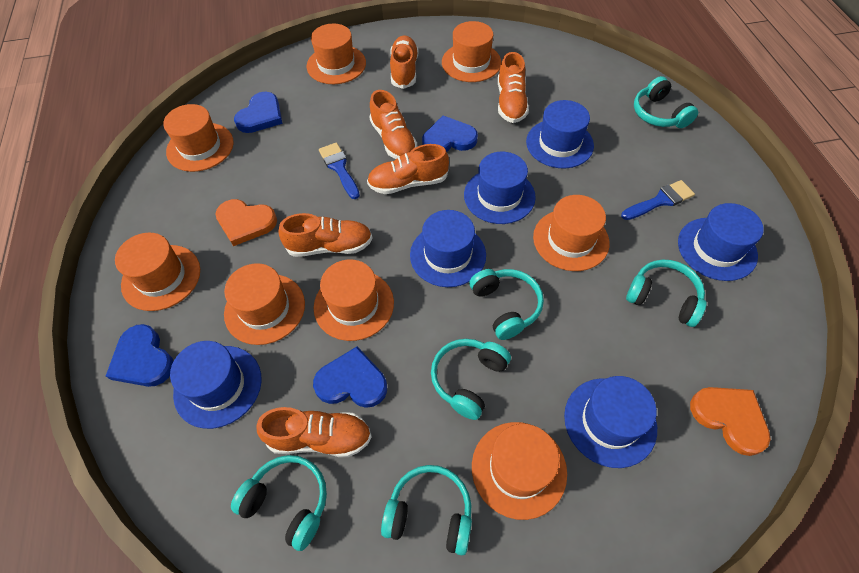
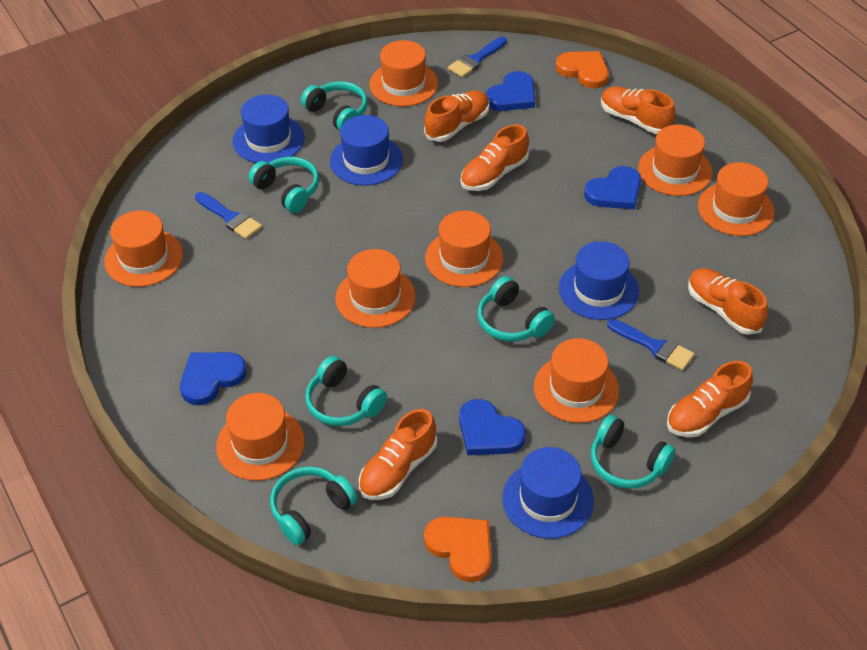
blue brush: 2 -> 3
blue hat: 6 -> 4

